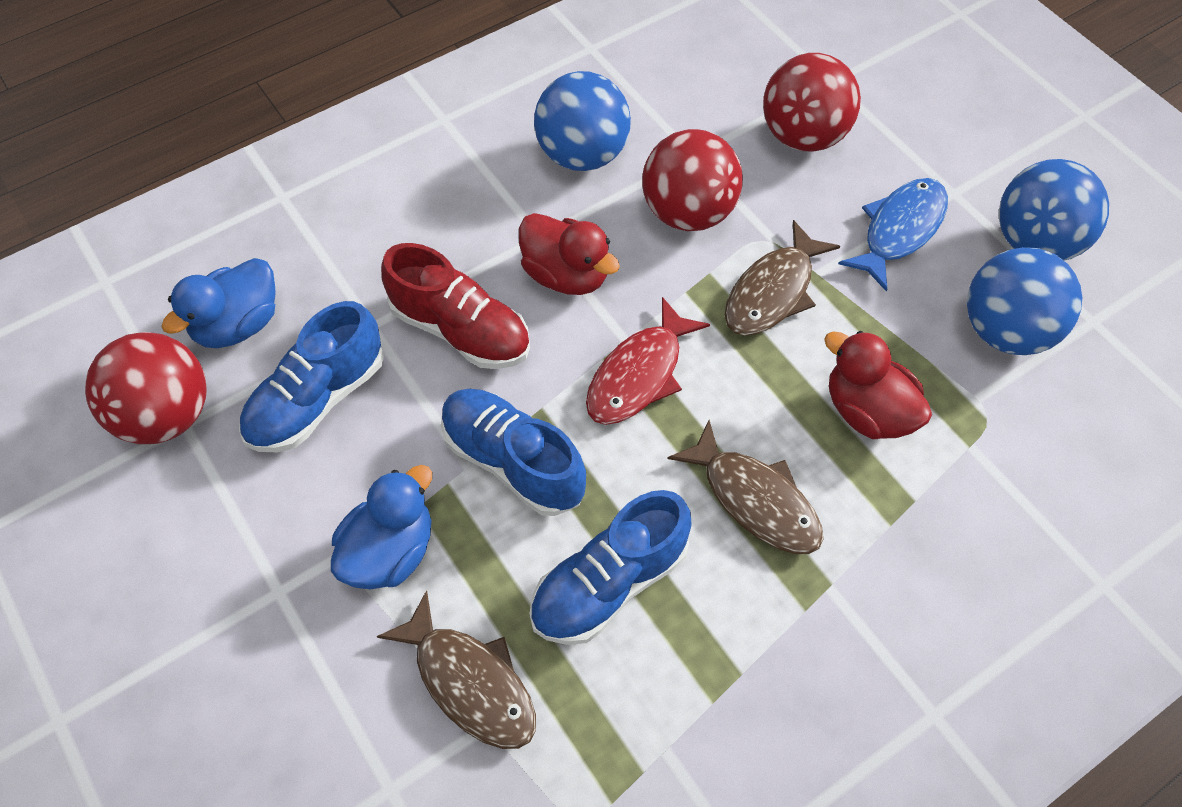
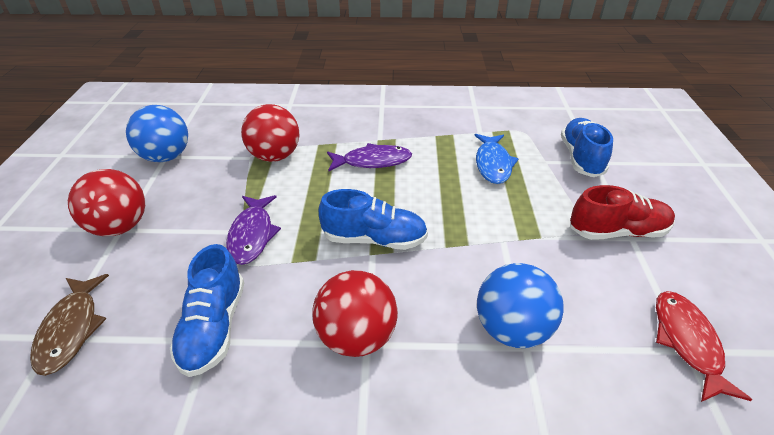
blue ball: 3 -> 2
blue duck: 2 -> 0
brown fish: 3 -> 1
purple fish: 0 -> 2
red duck: 2 -> 0

